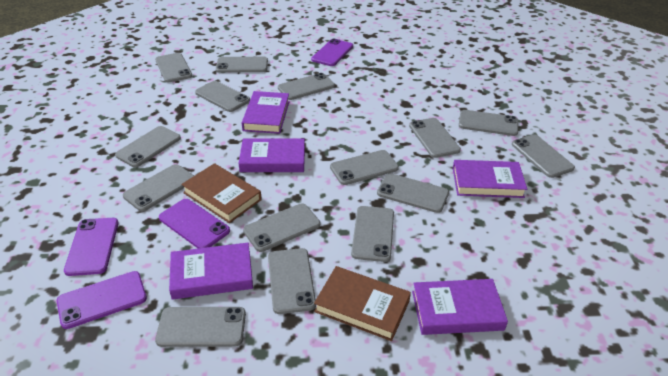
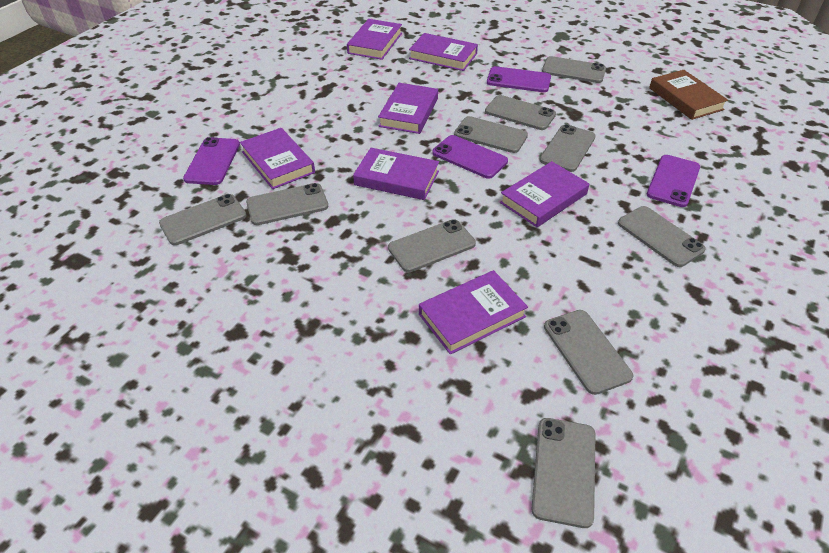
brown book: 2 -> 1
grey phone: 15 -> 10
purple book: 5 -> 7

